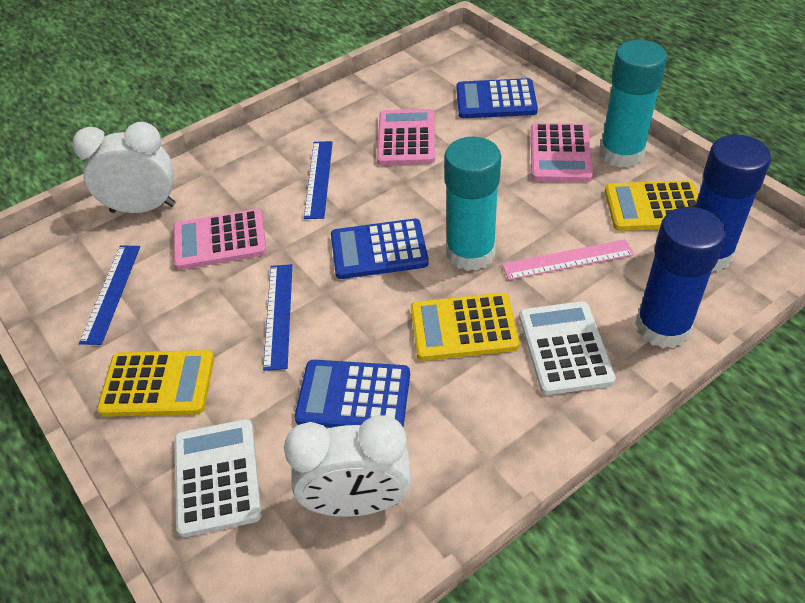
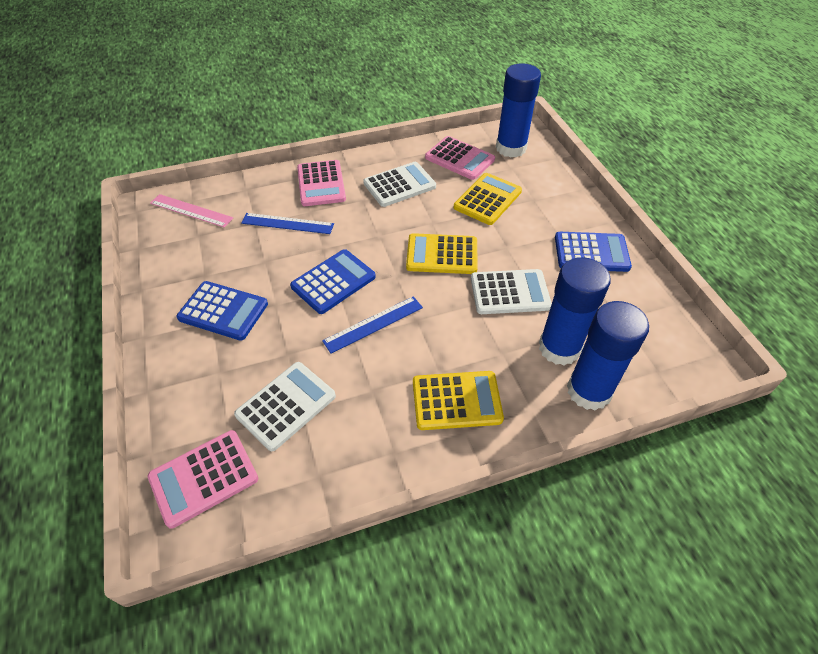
blue glue stick: 2 -> 3
blue ruler: 3 -> 2
turquoise glue stick: 2 -> 0
white calculator: 2 -> 3
white clock: 2 -> 0

